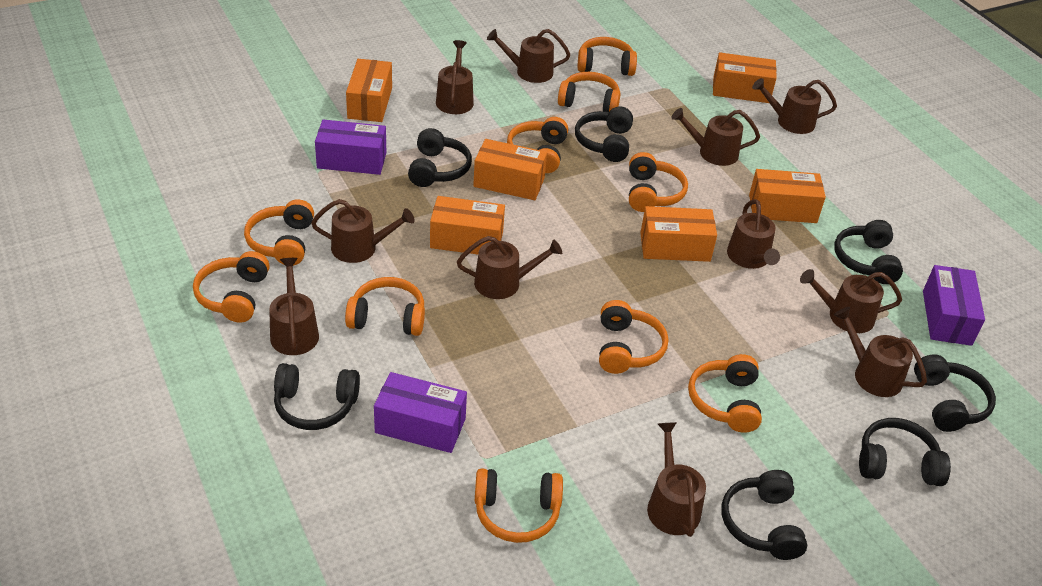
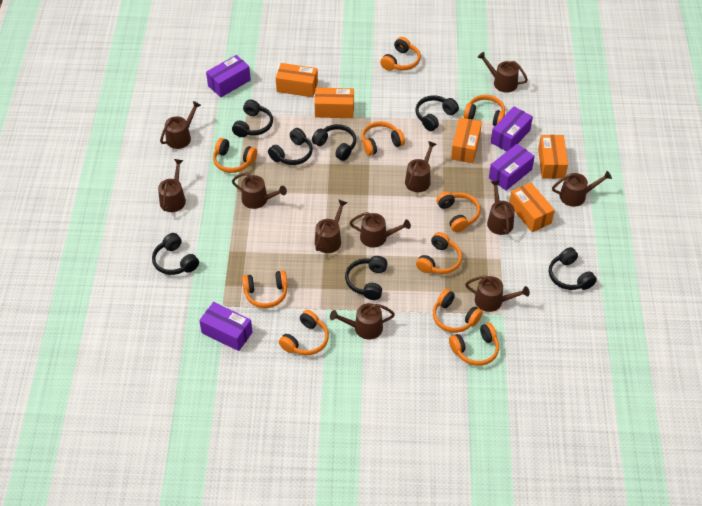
orange box: 6 -> 5
purple box: 3 -> 4

